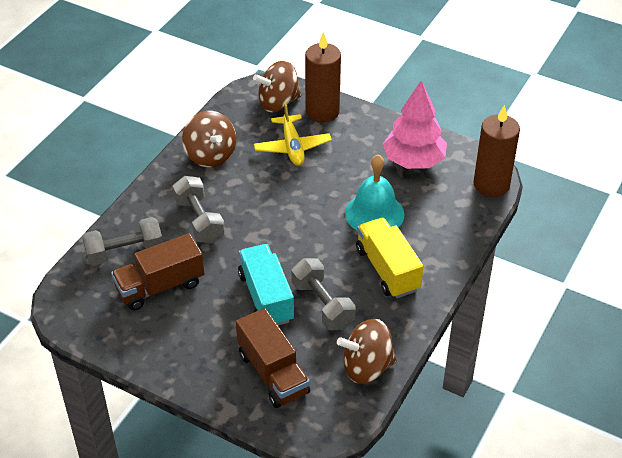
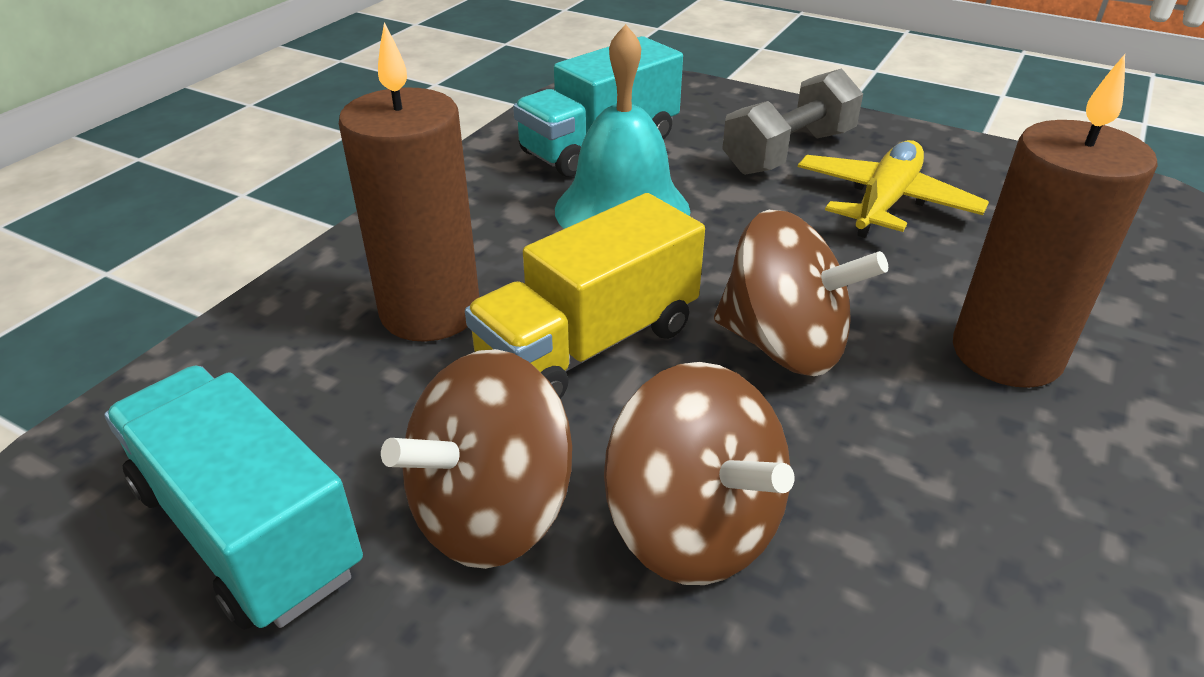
brown truck: 2 -> 0
grey dumbbell: 3 -> 1
pink tree: 1 -> 0
turquoise truck: 1 -> 2

